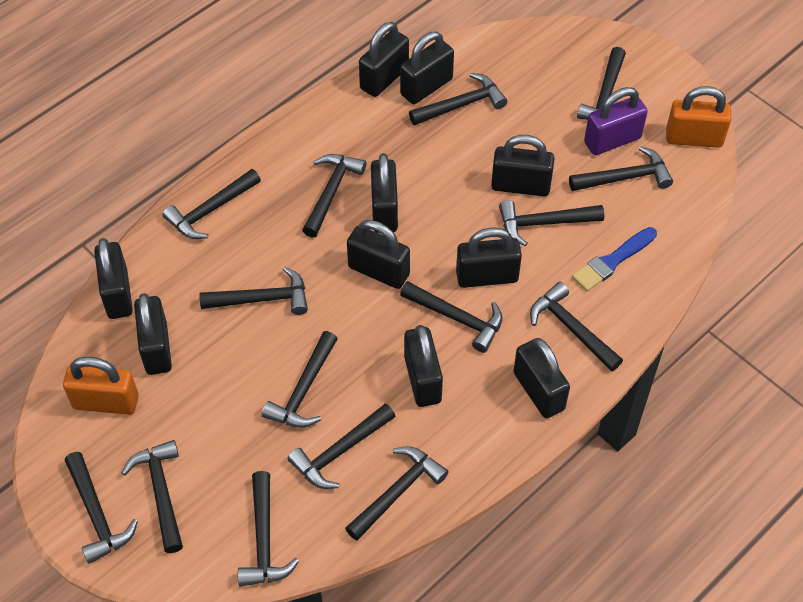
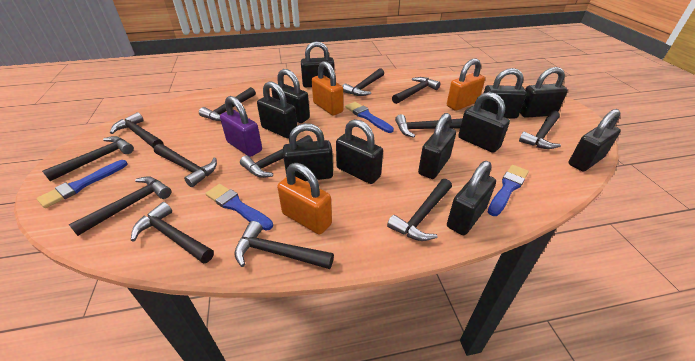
black hammer: 15 -> 13
black padlock: 10 -> 11
blue brush: 1 -> 4
orange padlock: 2 -> 3

